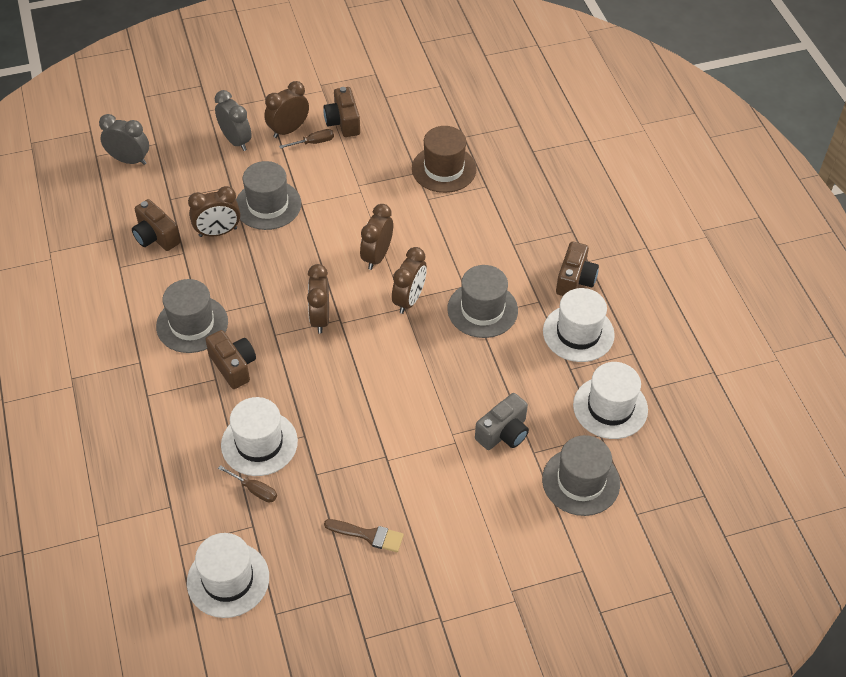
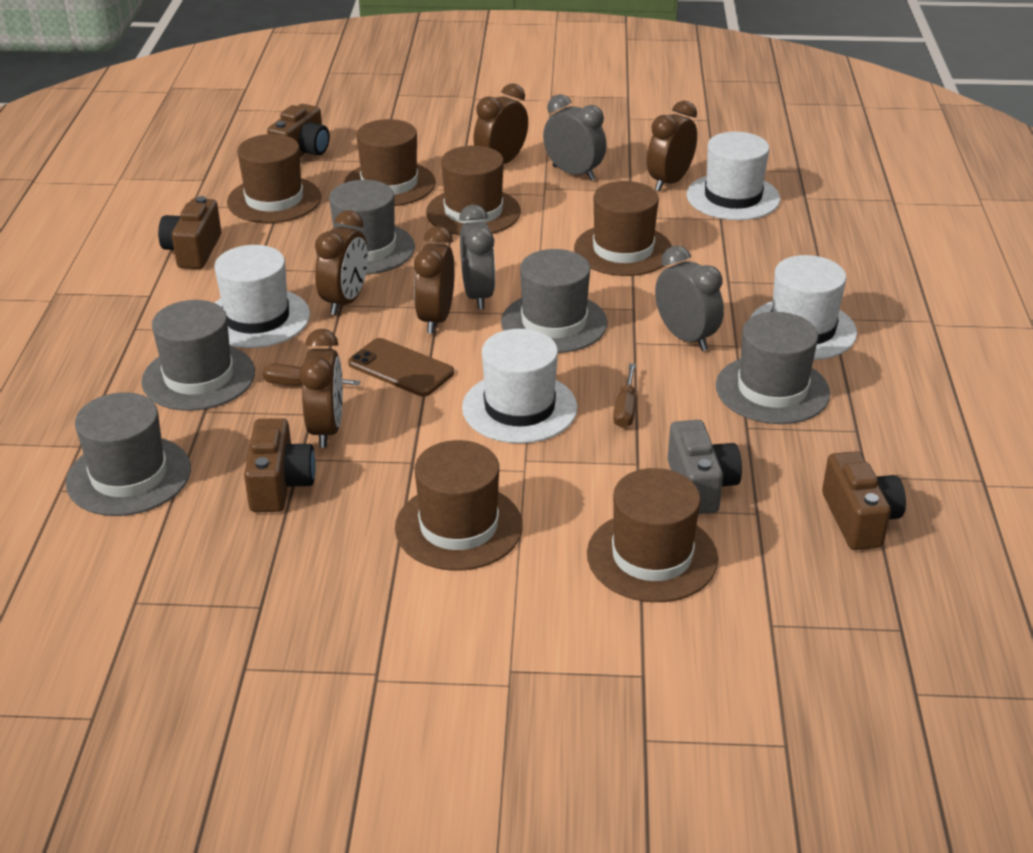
brown brush: 1 -> 0
brown hat: 1 -> 6
brown phone: 0 -> 1
grey clock: 2 -> 3
grey hat: 4 -> 5

